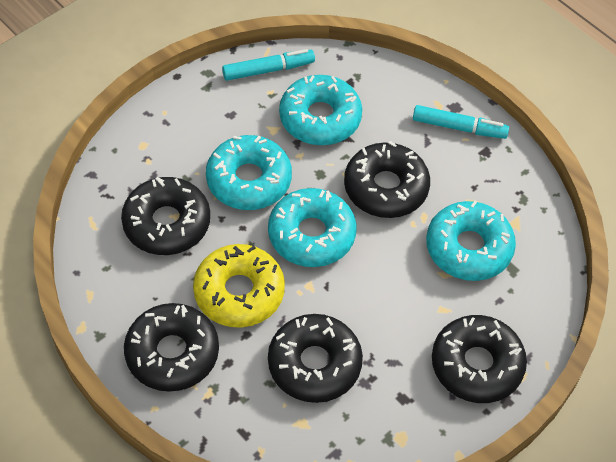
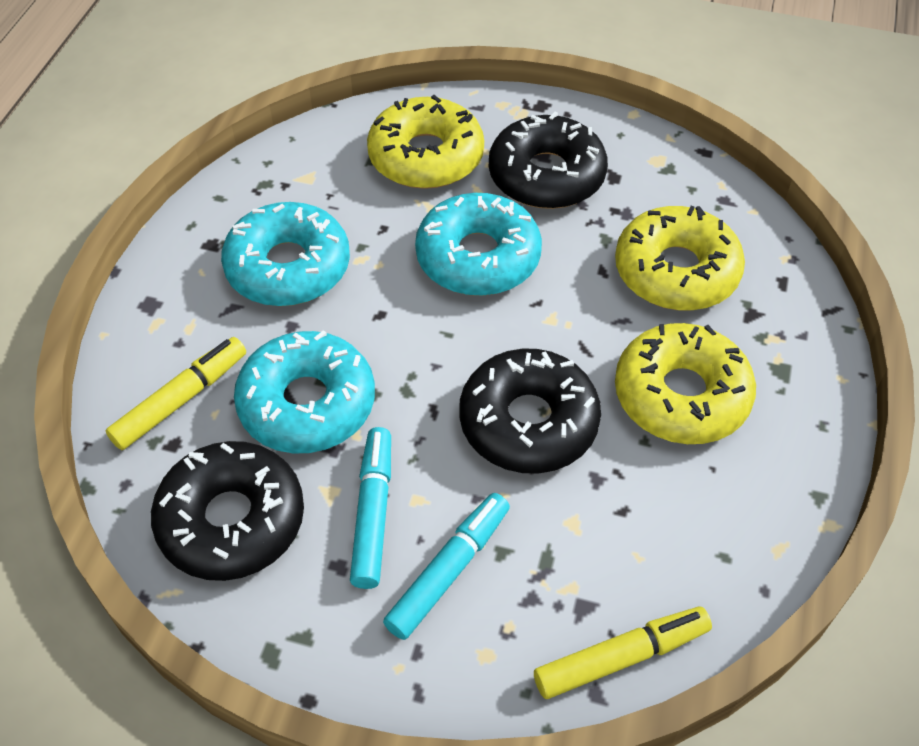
black donut: 5 -> 3
turquoise donut: 4 -> 3
yellow donut: 1 -> 3
yellow marker: 0 -> 2

